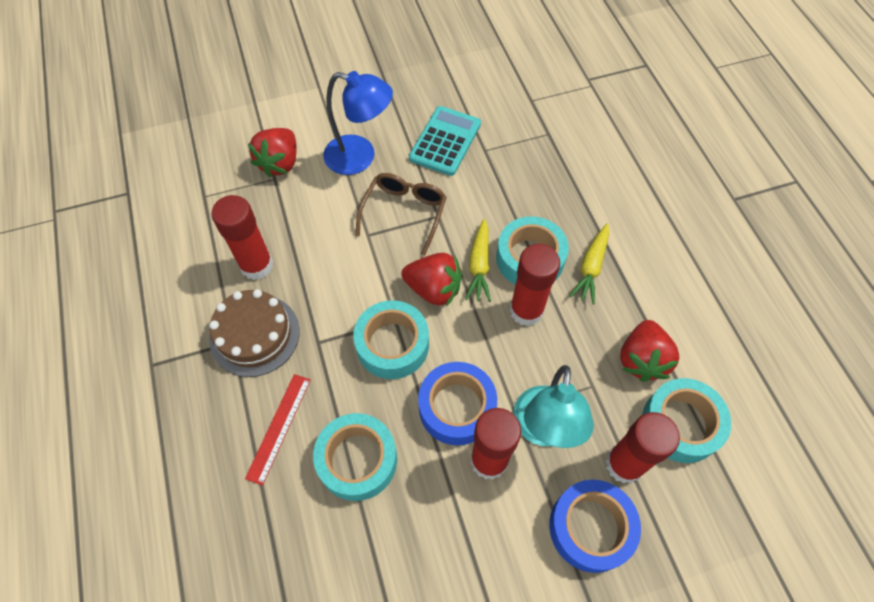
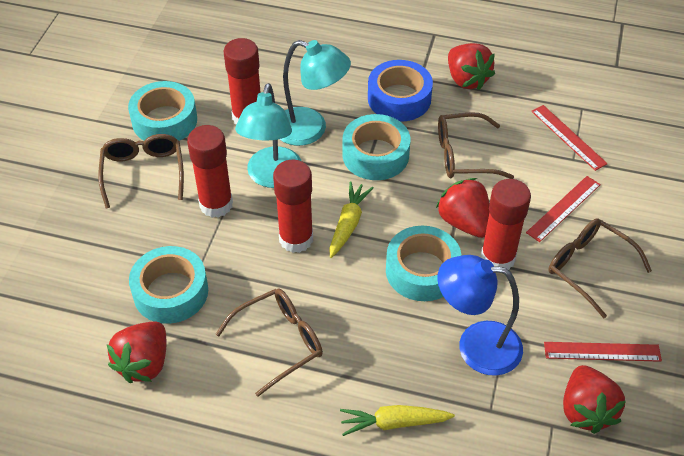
blue tape: 2 -> 1
brown cake: 1 -> 0
brown glasses: 1 -> 4
red ruler: 1 -> 3
red strawberry: 3 -> 4
turquoise calculator: 1 -> 0
turquoise lamp: 1 -> 2

